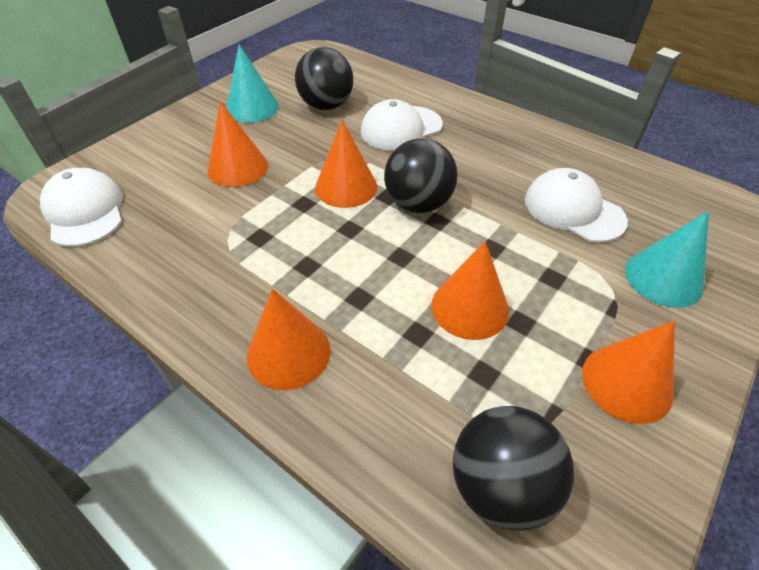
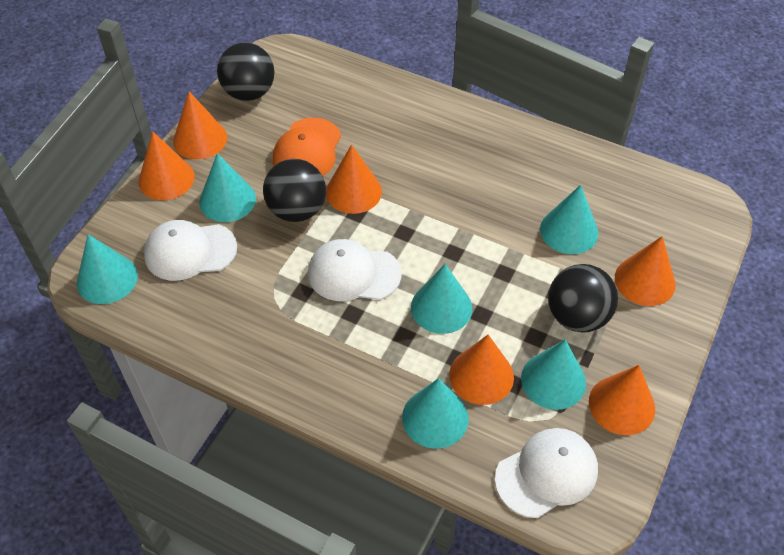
orange cap: 0 -> 1
orange cone: 5 -> 6
turquoise cone: 2 -> 6

